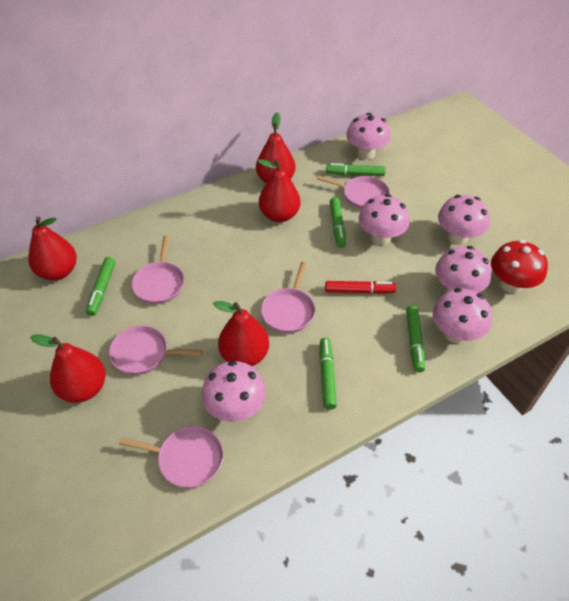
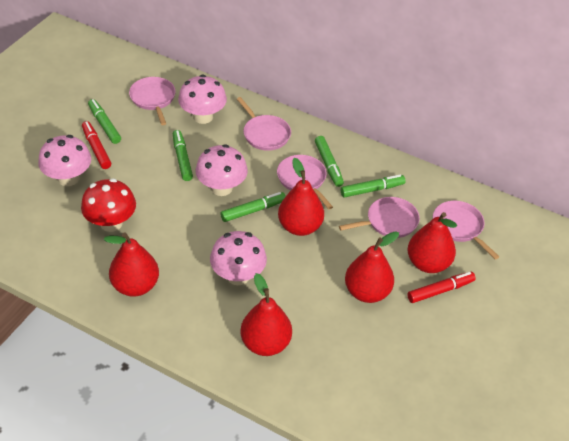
pink mushroom: 6 -> 4
red marker: 1 -> 2

